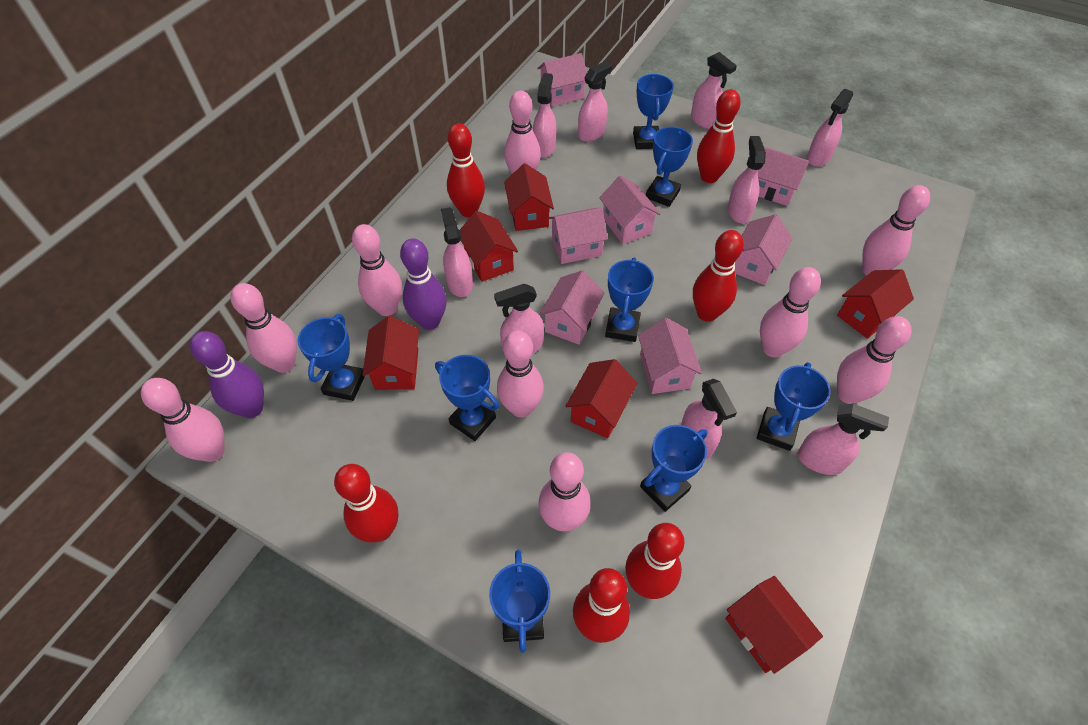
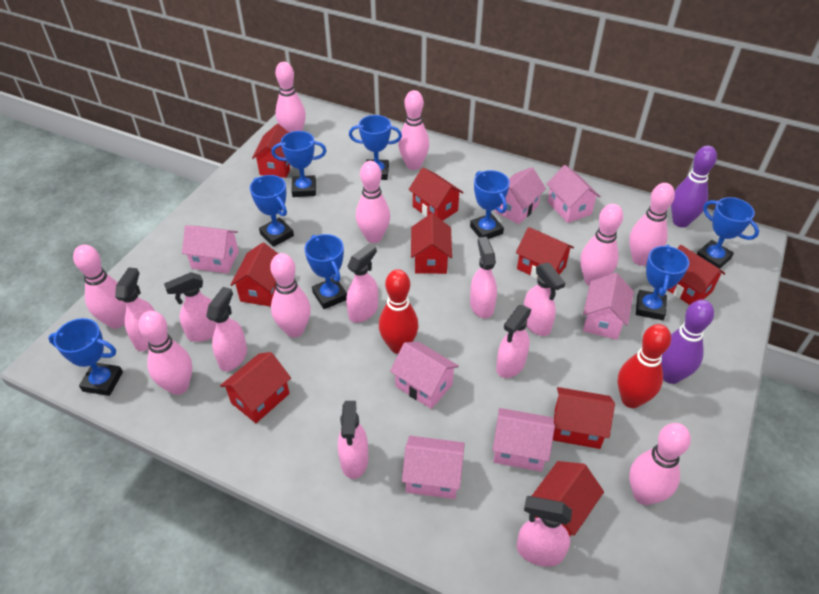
red bowling pin: 6 -> 2
red house: 6 -> 9

